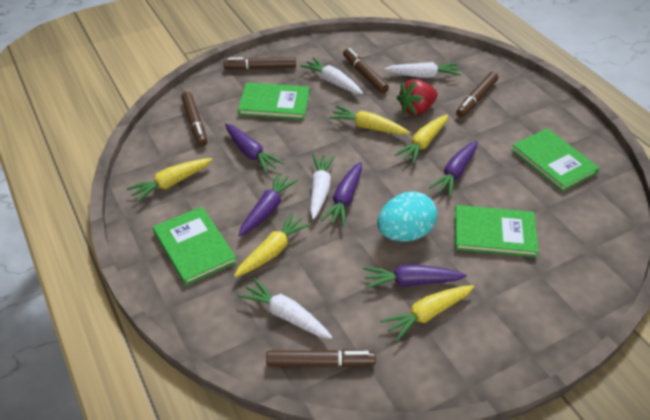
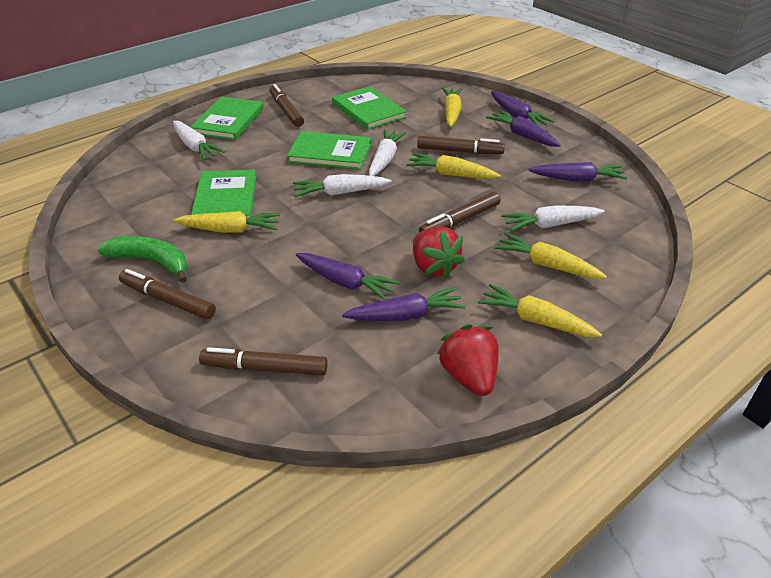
green banana: 0 -> 1
red strawberry: 1 -> 2
turquoise egg: 1 -> 0

